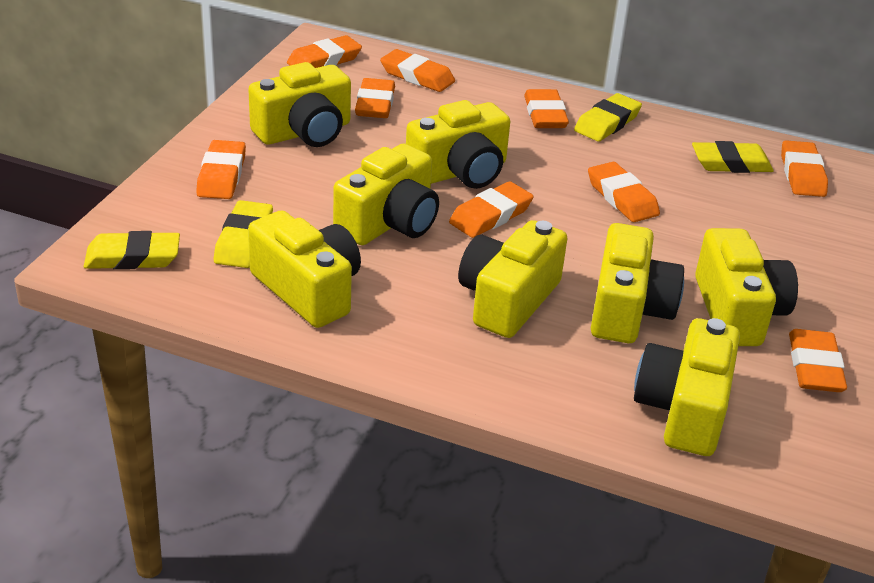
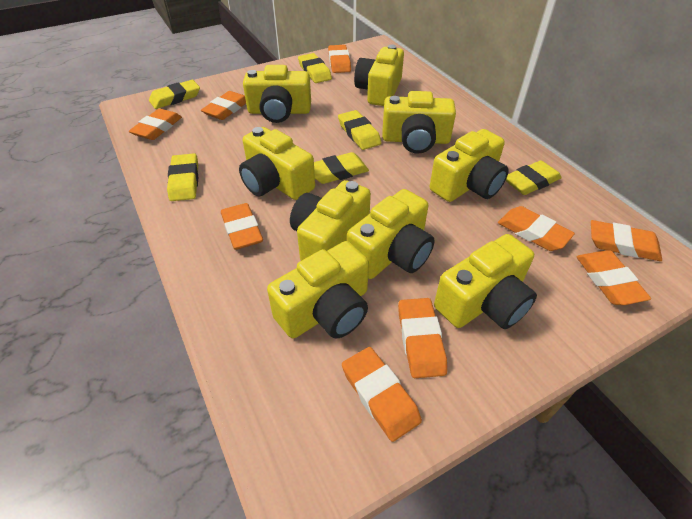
yellow camera: 8 -> 9
yellow eraser: 4 -> 6

